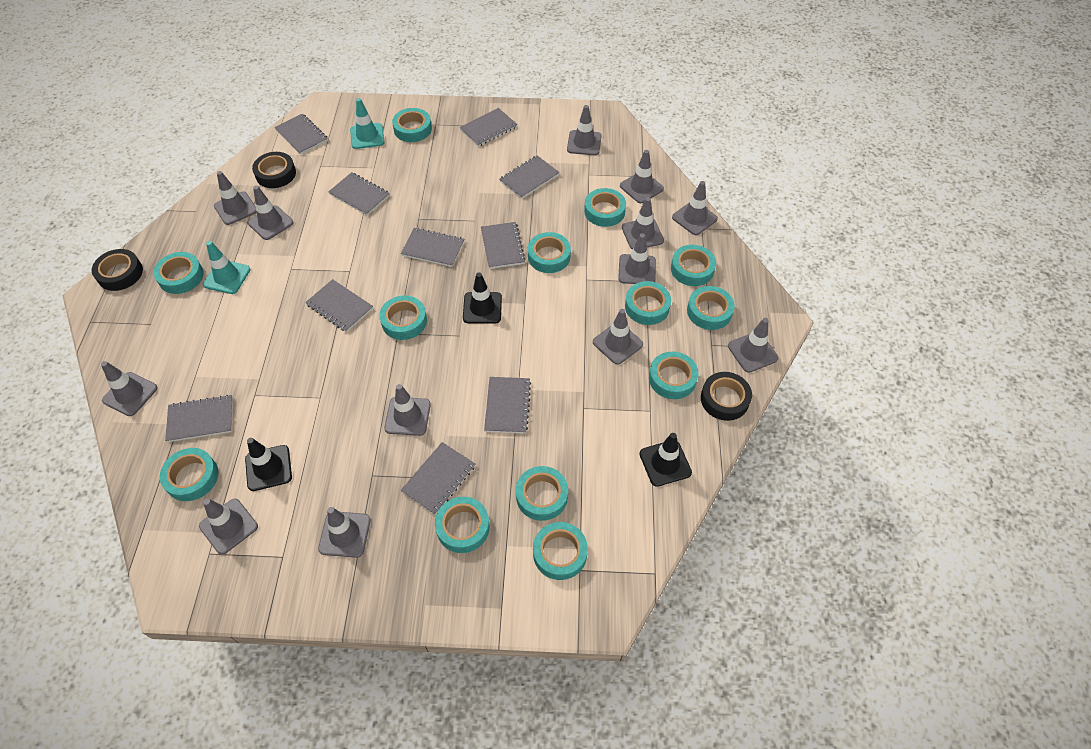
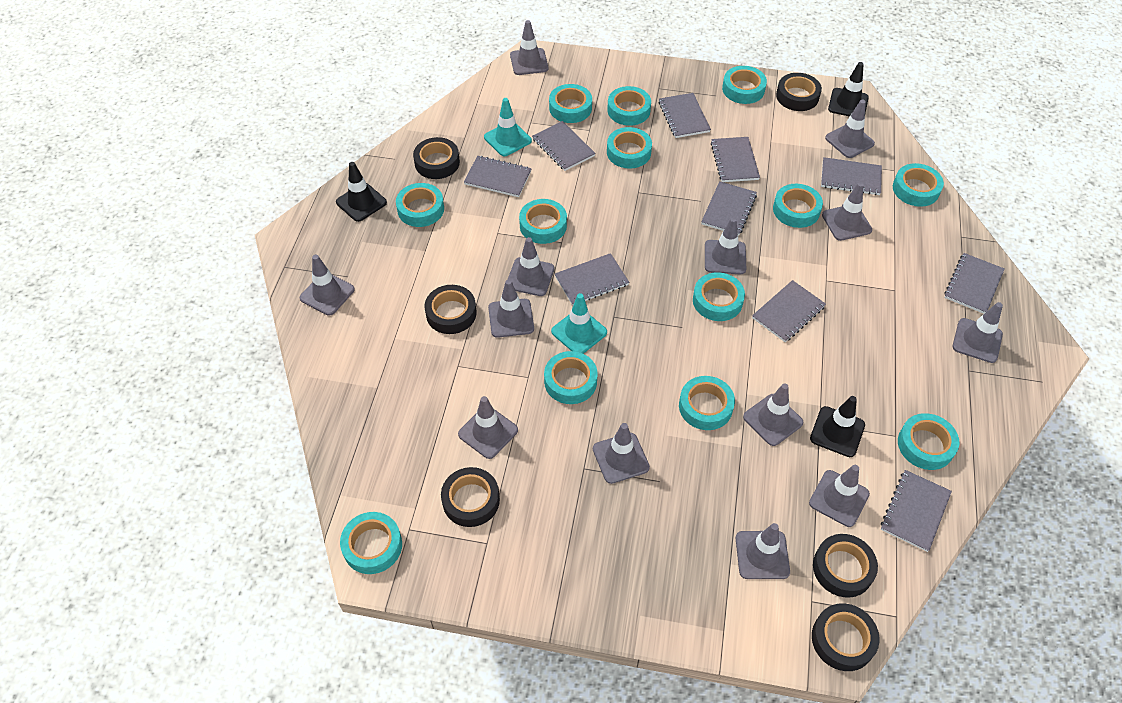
black tape: 3 -> 6

